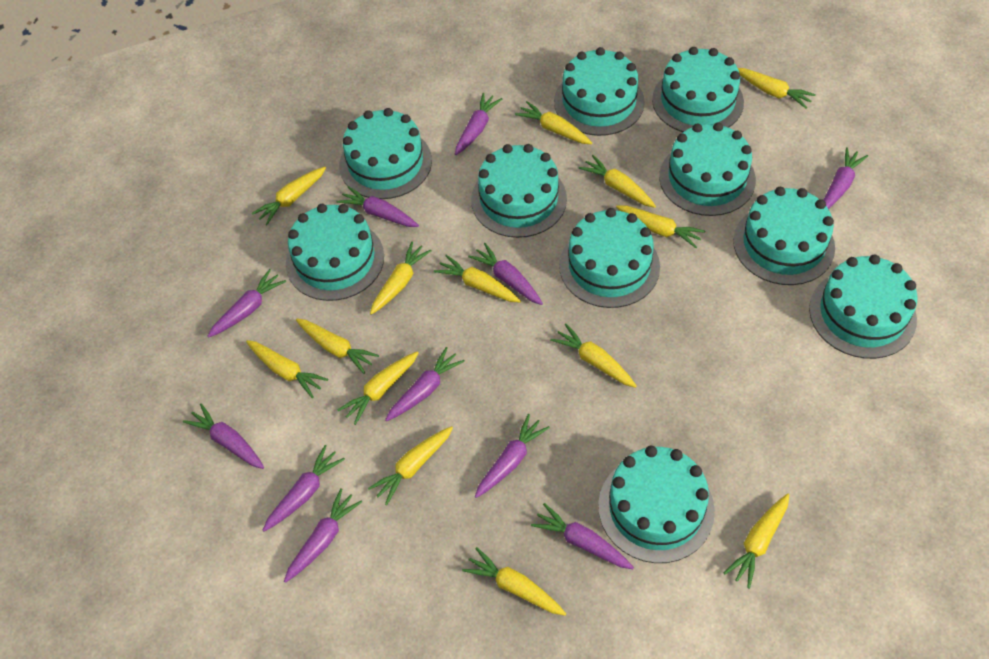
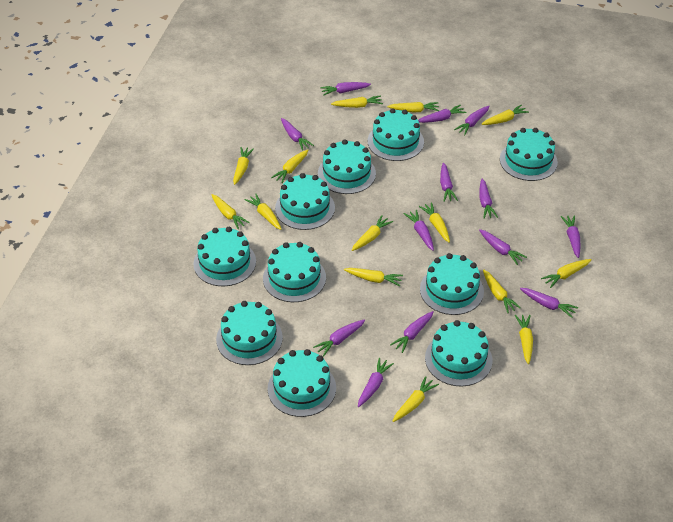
purple carrot: 11 -> 13

